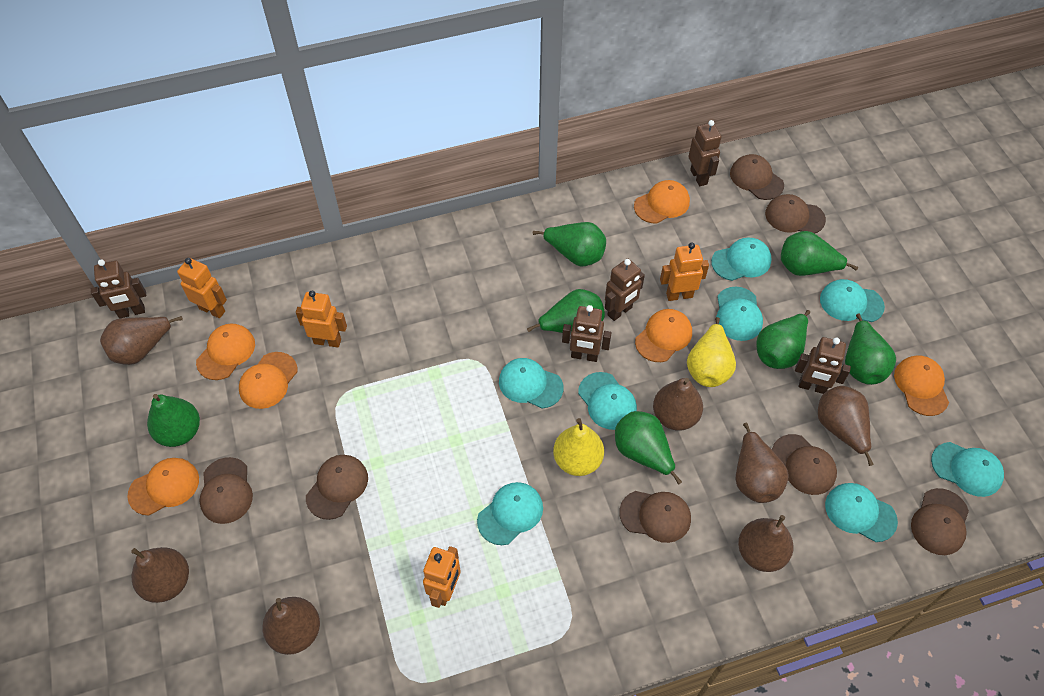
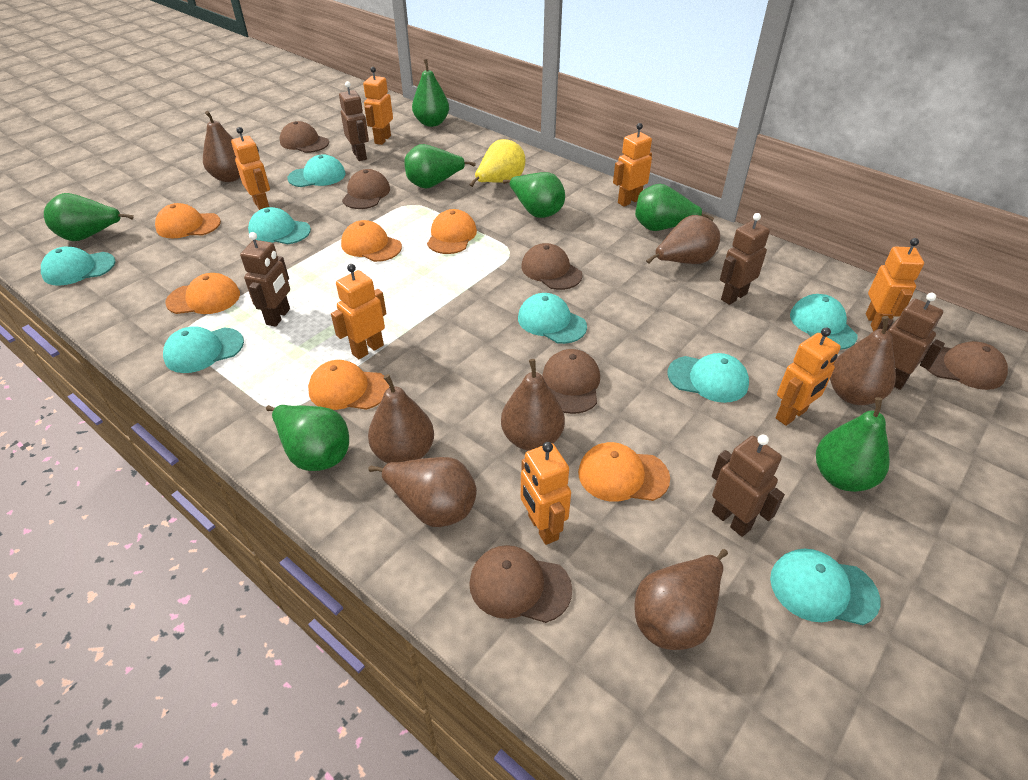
brown cap: 7 -> 6
orange robot: 4 -> 7
yellow pear: 2 -> 1

